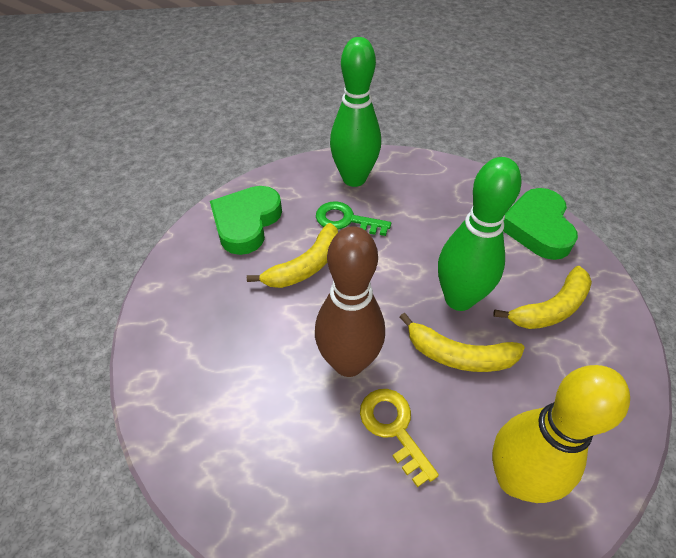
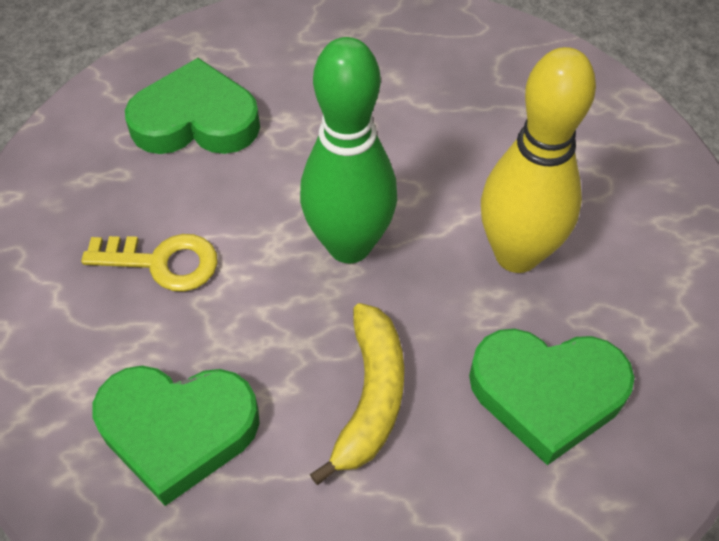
brown bowling pin: 1 -> 0
green bowling pin: 2 -> 1
green heart: 2 -> 3
green key: 1 -> 0
yellow banana: 3 -> 1

